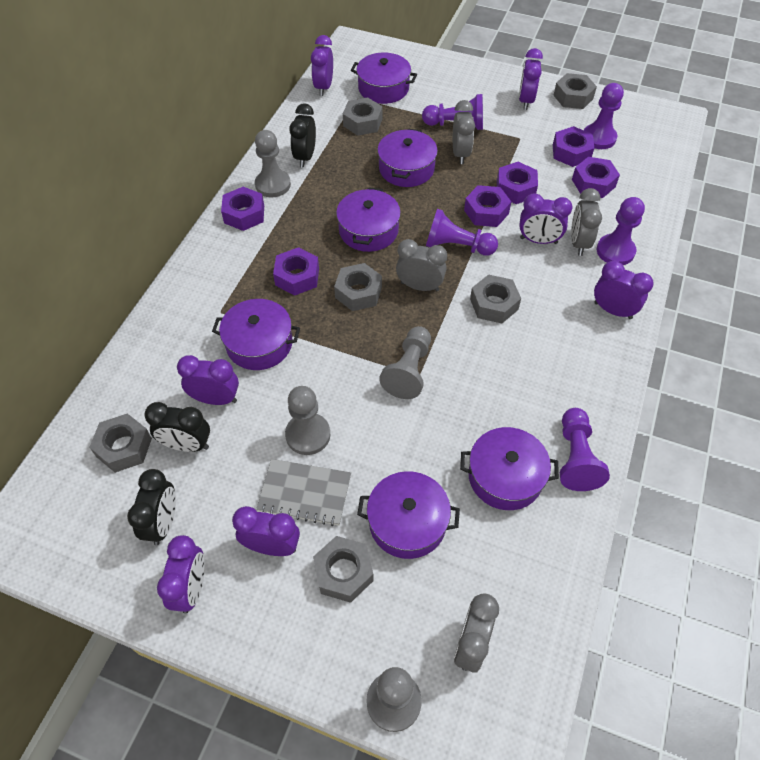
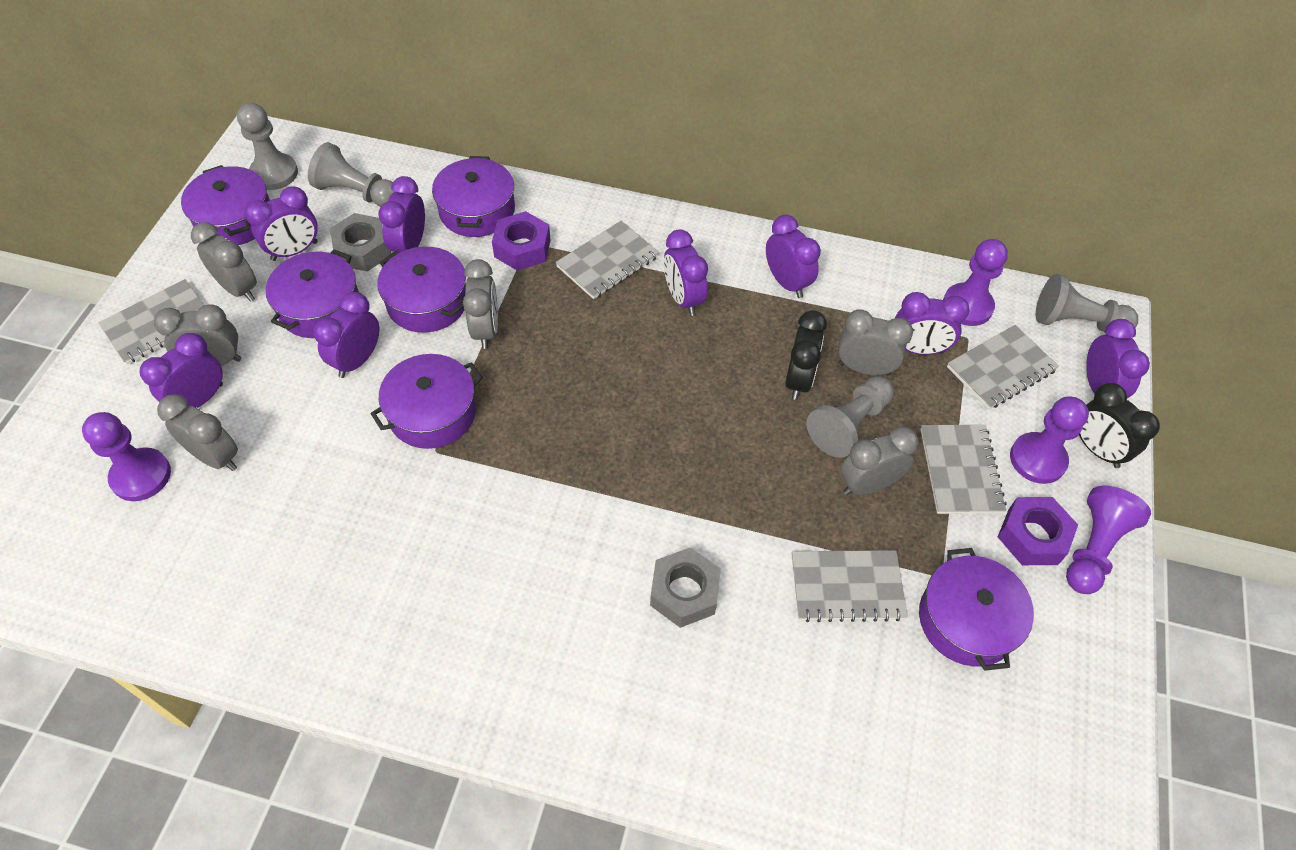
black clock: 3 -> 2
grey clock: 4 -> 6
grey notebook: 1 -> 5
grey nut: 6 -> 2
purple clock: 7 -> 8
purple nut: 6 -> 2
purple pawn: 5 -> 4

